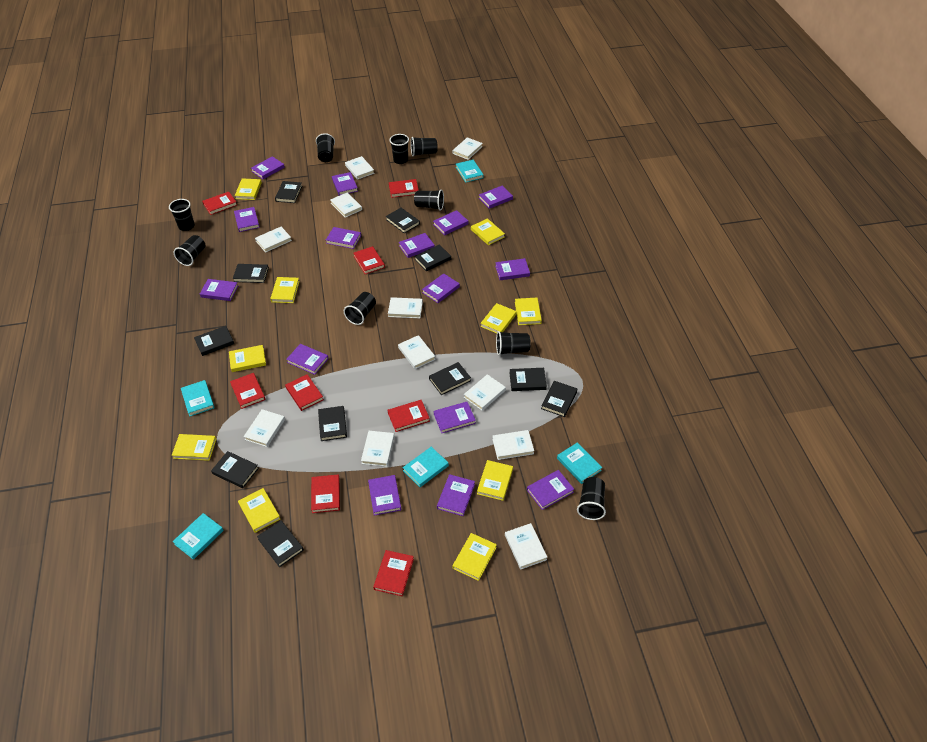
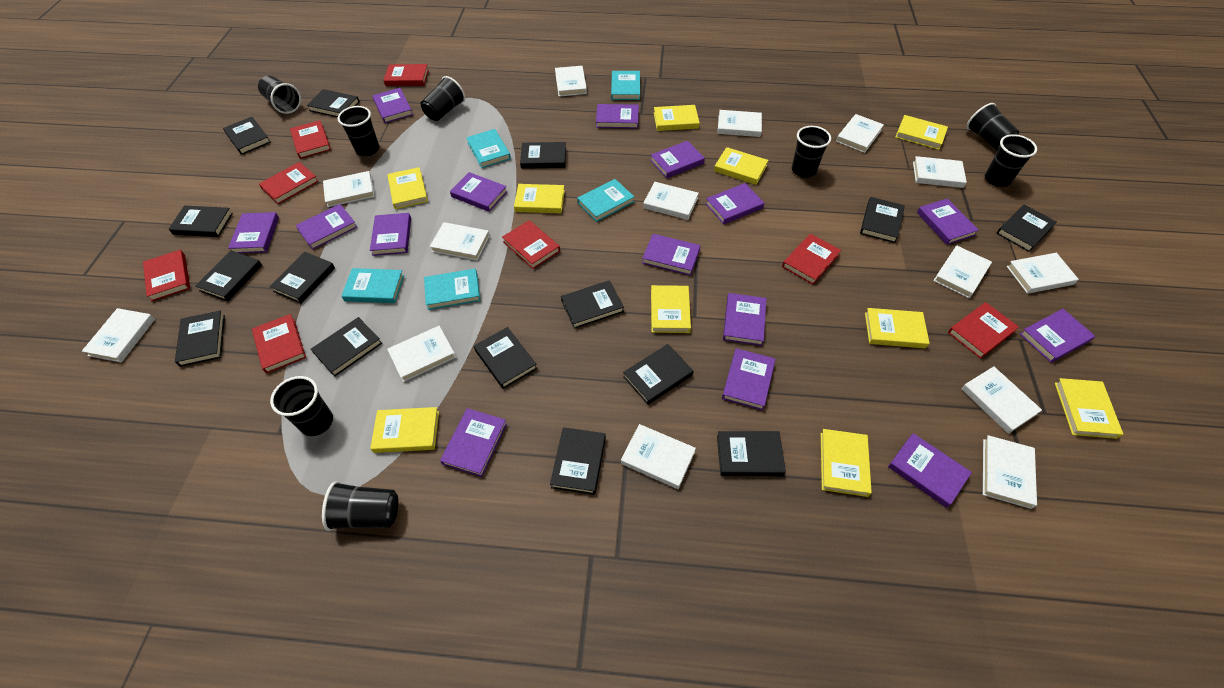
black book: 11 -> 15
black cup: 9 -> 8
white book: 11 -> 14

